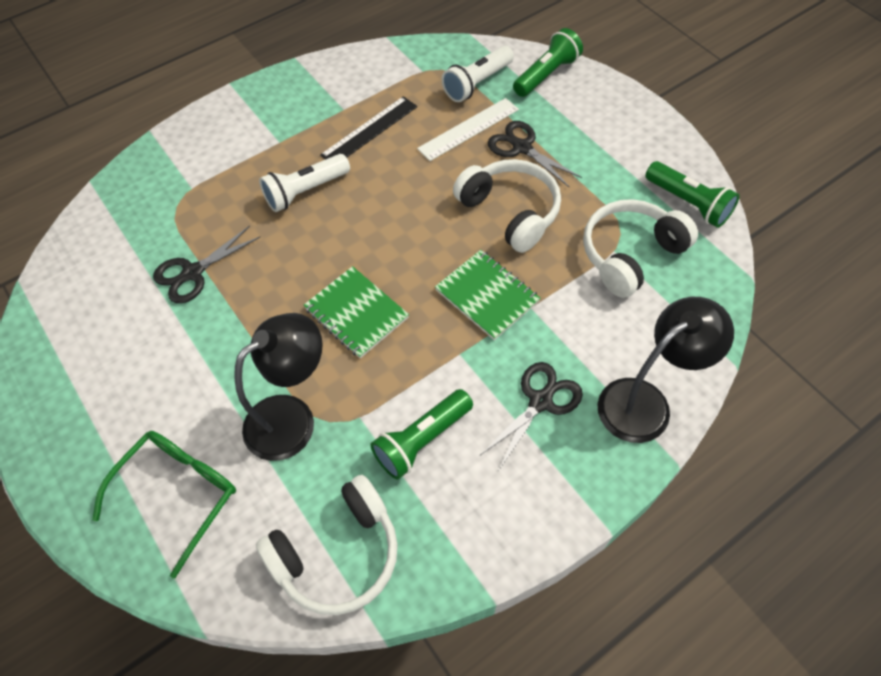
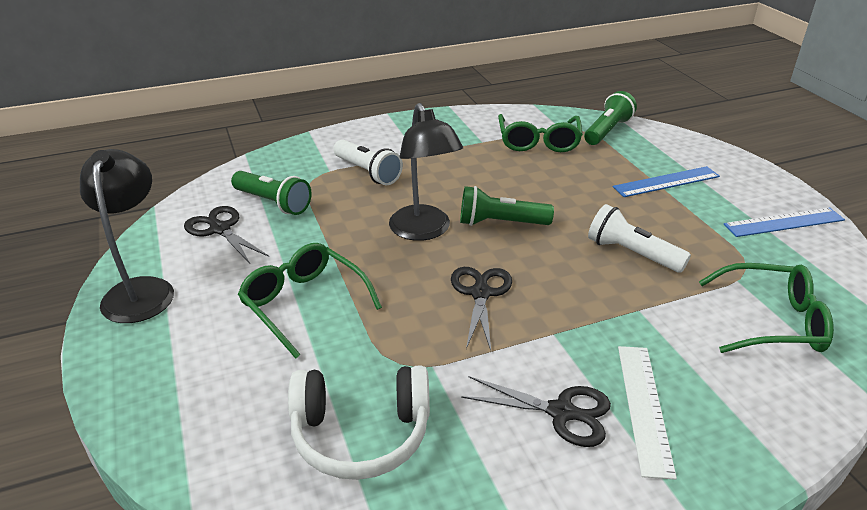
black ruler: 1 -> 0
blue ruler: 0 -> 2
green glasses: 1 -> 3
green notebook: 2 -> 0
white headphones: 3 -> 1

